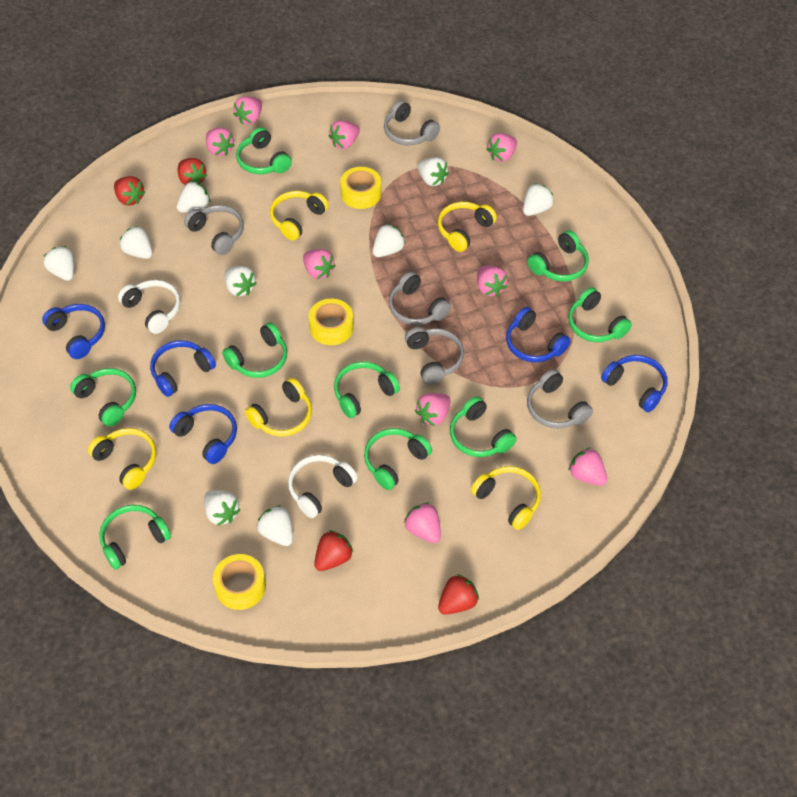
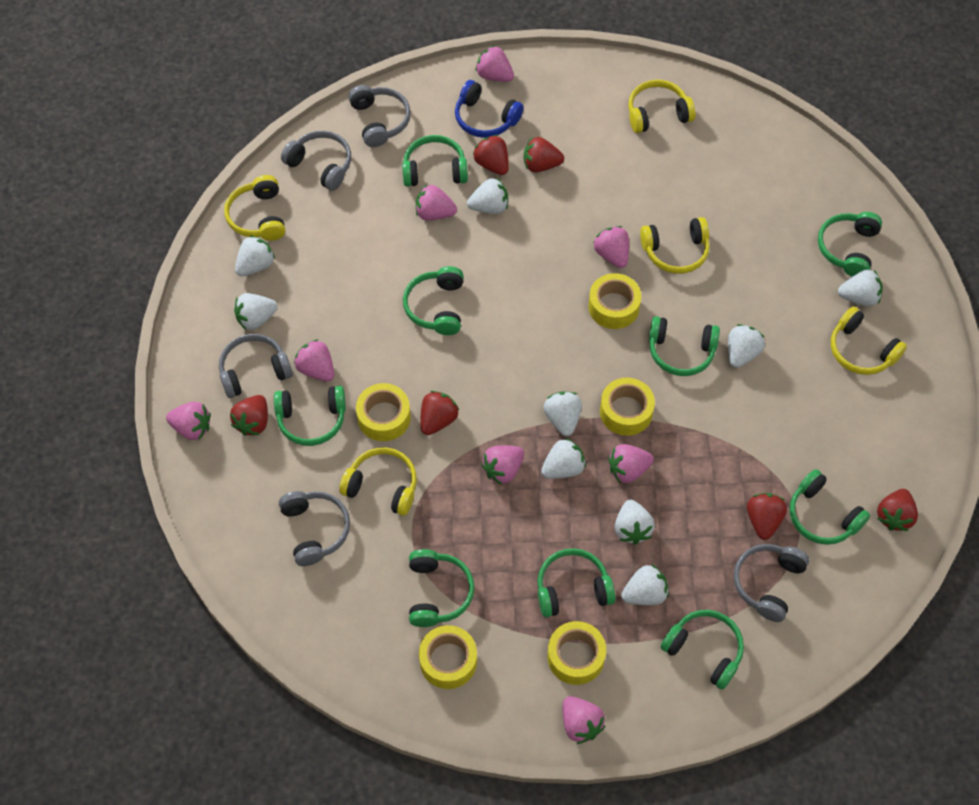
blue headphones: 5 -> 1
pink strawberry: 9 -> 8
red strawberry: 4 -> 6
white headphones: 2 -> 0
yellow tape: 3 -> 5

